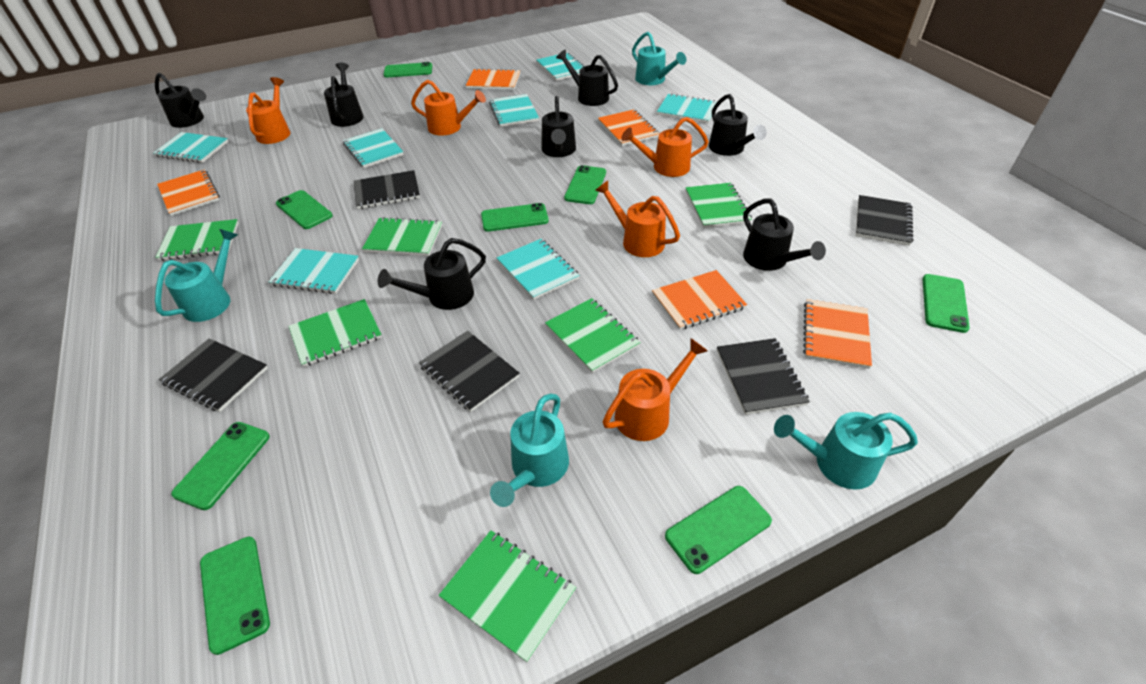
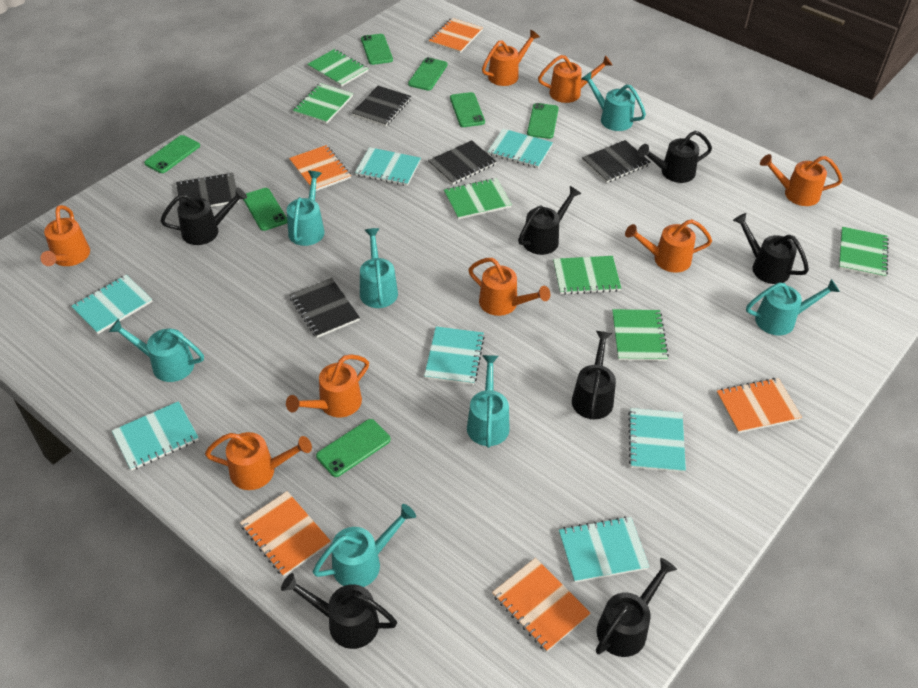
green phone: 8 -> 7
orange watering can: 5 -> 8
turquoise watering can: 4 -> 7

